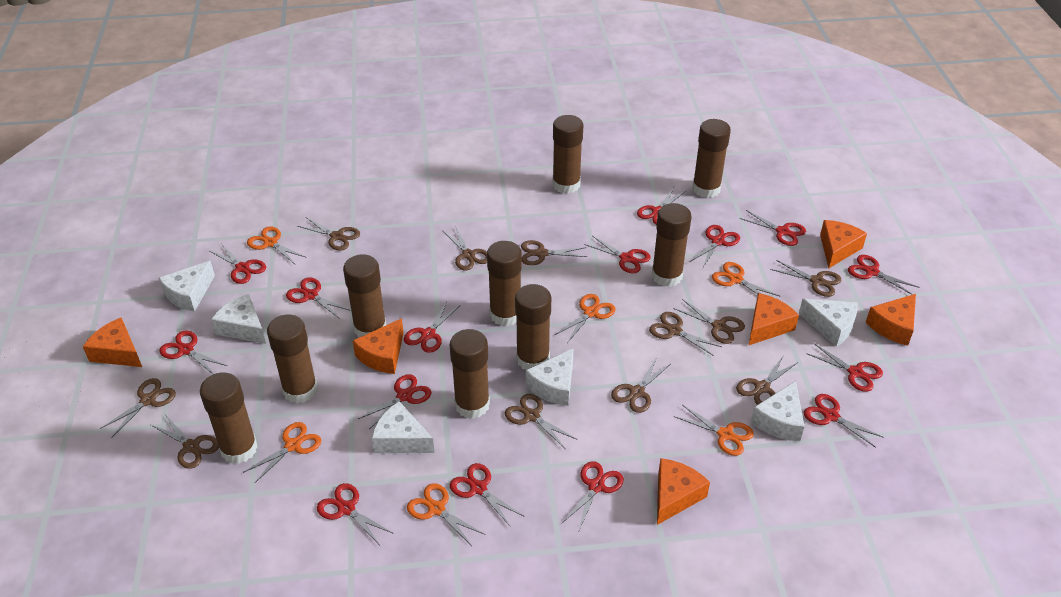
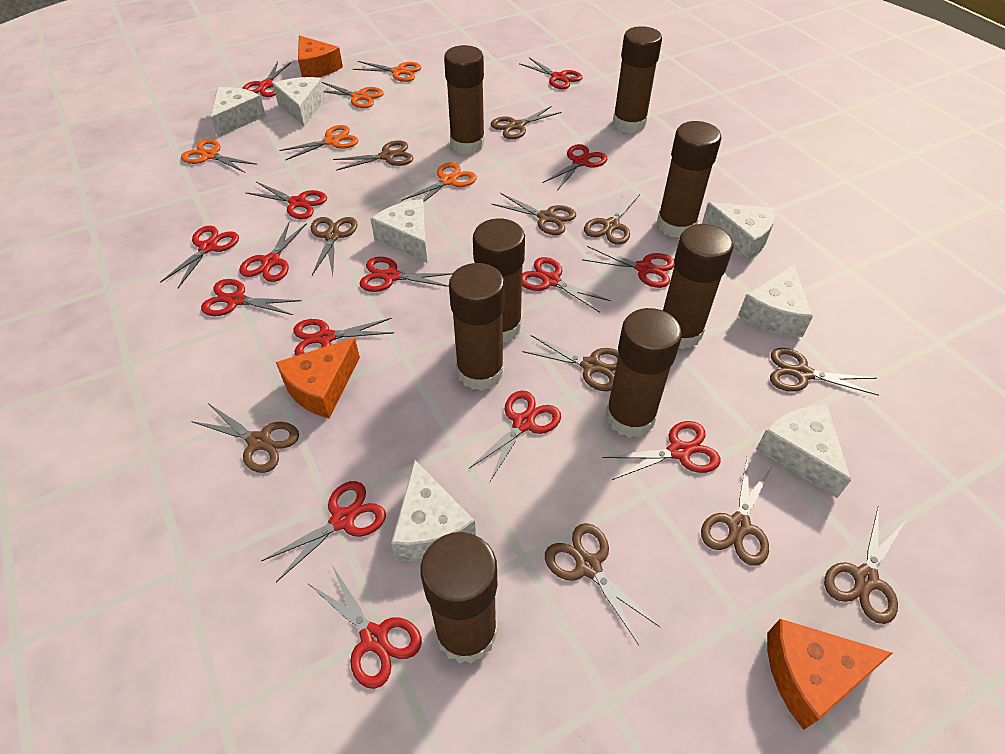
brown glue stick: 9 -> 8
orange cheese: 6 -> 3
orange scissors: 6 -> 5
white cheese: 6 -> 7

